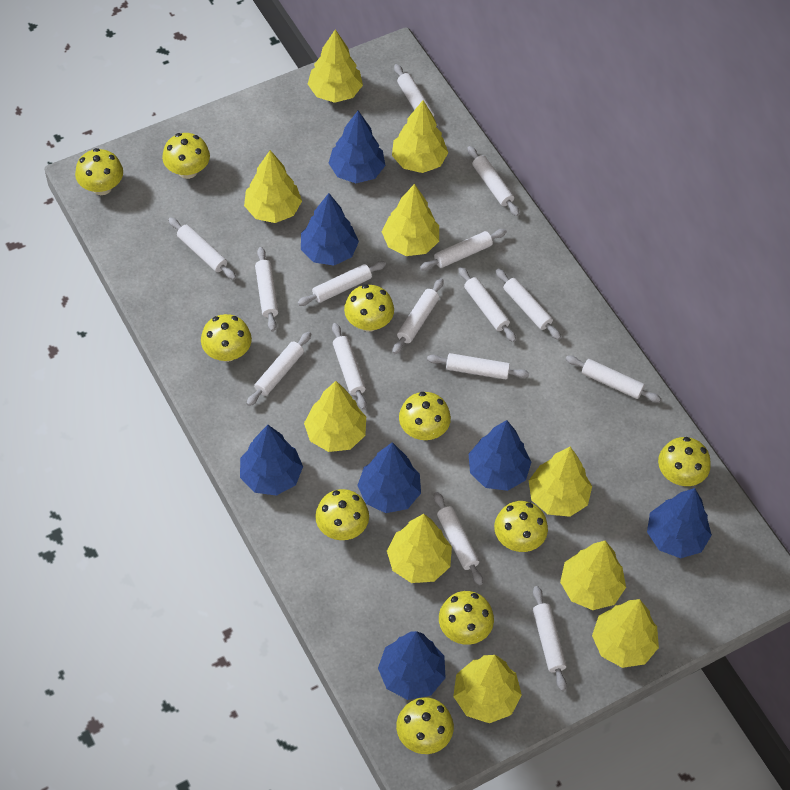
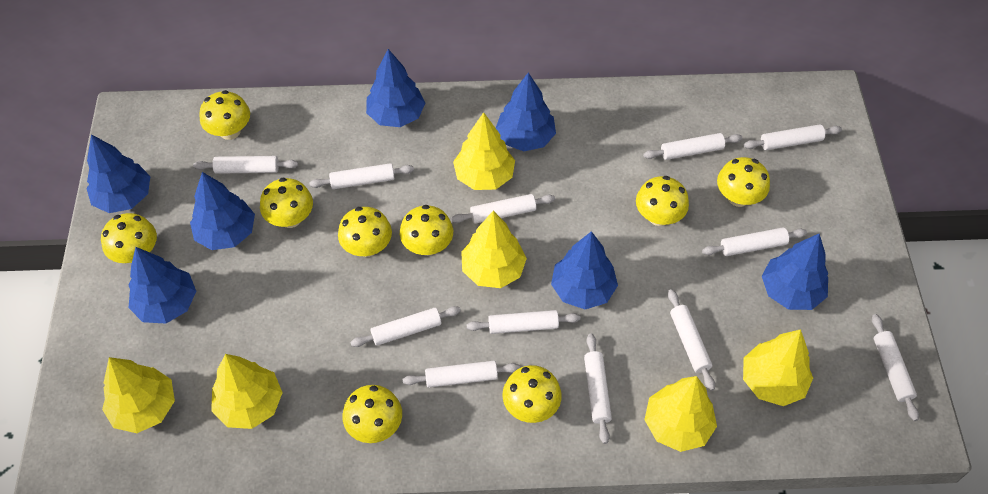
white rolling pin: 15 -> 12
yellow mushroom: 10 -> 9
yellow tree: 10 -> 6

